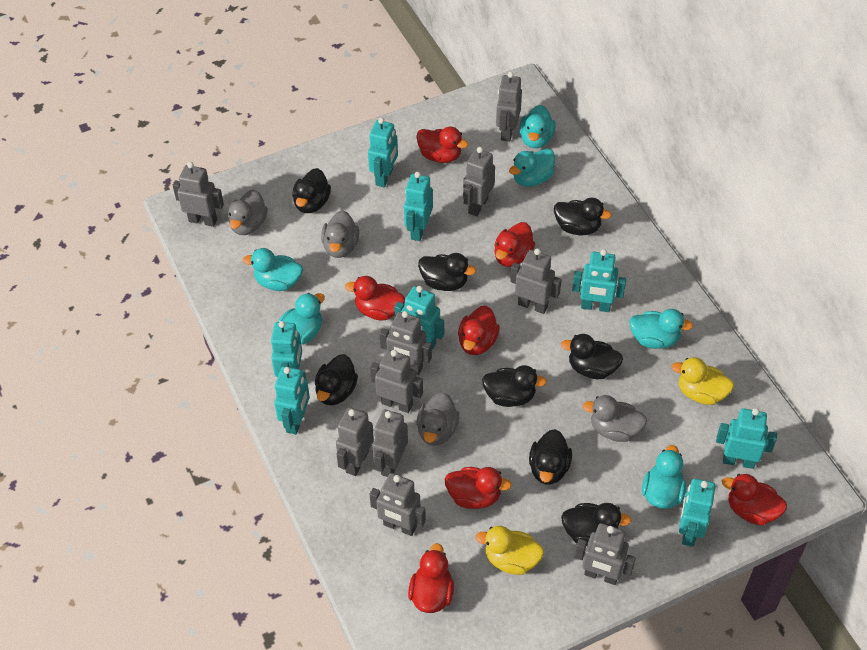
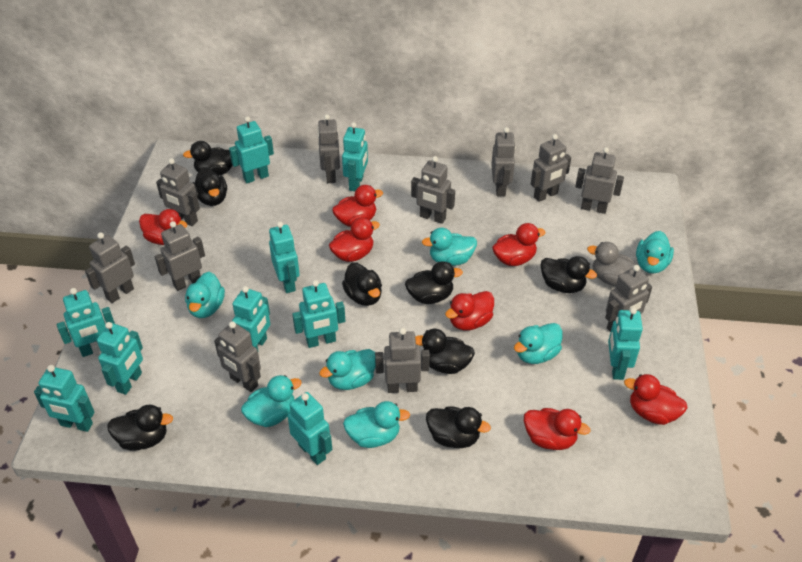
grey duck: 4 -> 1
grey robot: 10 -> 11
turquoise duck: 6 -> 7
turquoise robot: 8 -> 10
yellow duck: 2 -> 0

